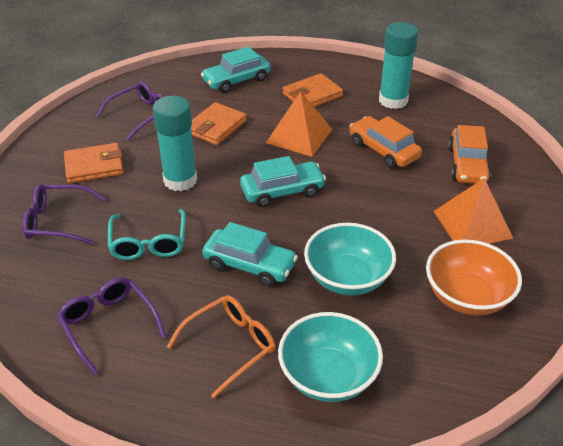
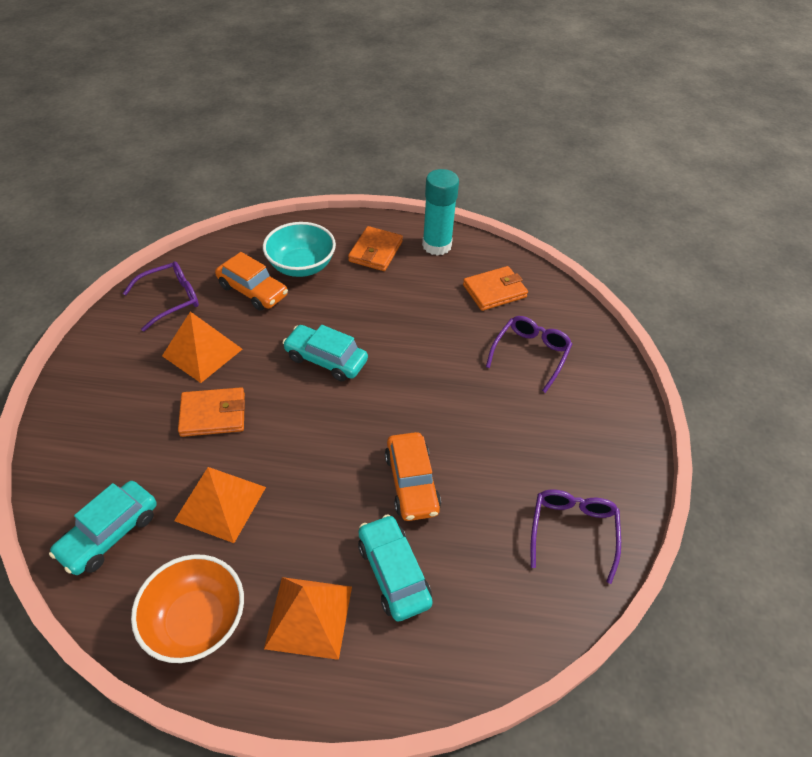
orange glasses: 1 -> 0
orange pyramid: 2 -> 3
turquoise bowl: 2 -> 1
turquoise glasses: 1 -> 0
turquoise glue stick: 2 -> 1

